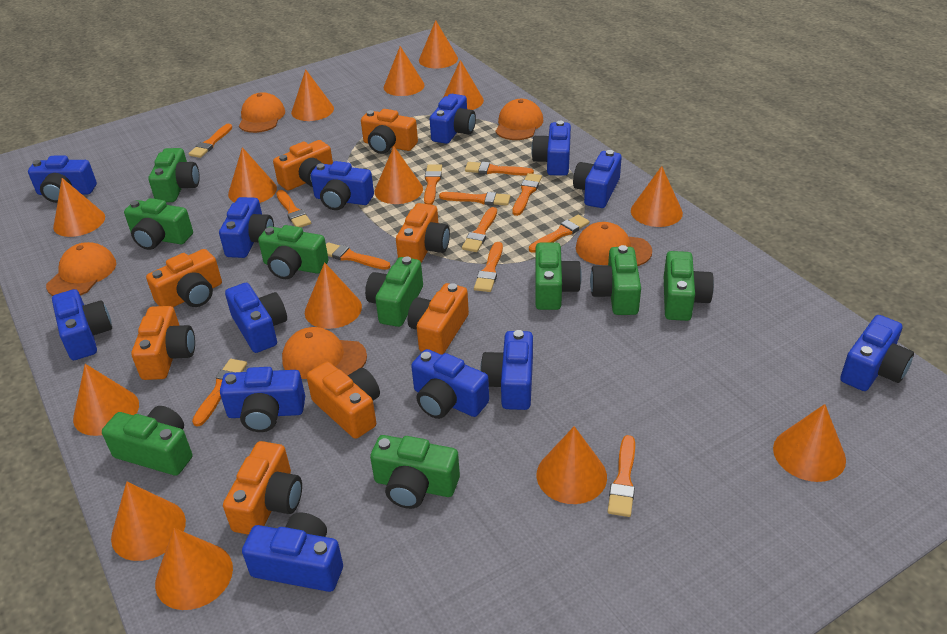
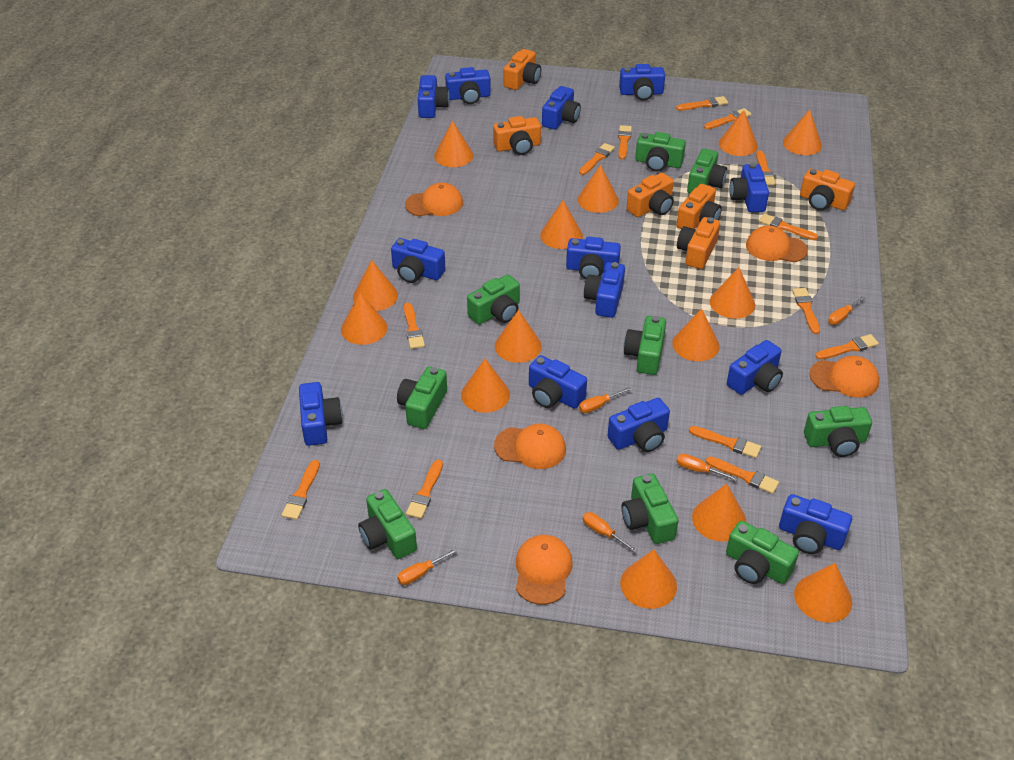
orange brush: 12 -> 13
orange camera: 8 -> 6
orange screwdriver: 0 -> 5

